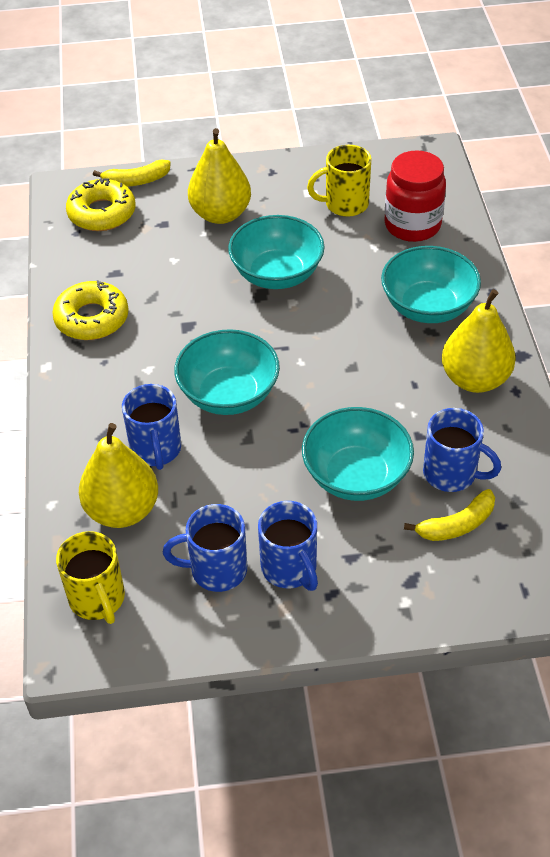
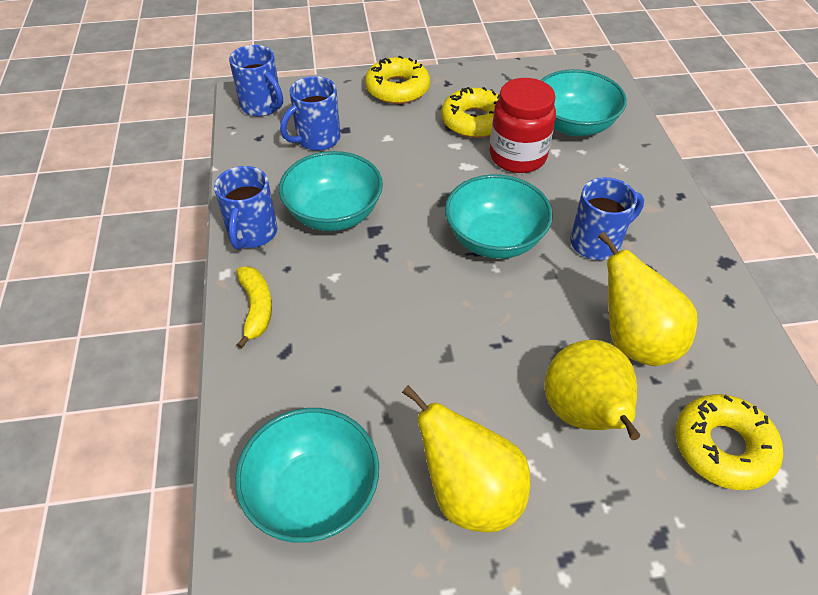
yellow banana: 2 -> 1
yellow donut: 2 -> 3
yellow mug: 2 -> 0

